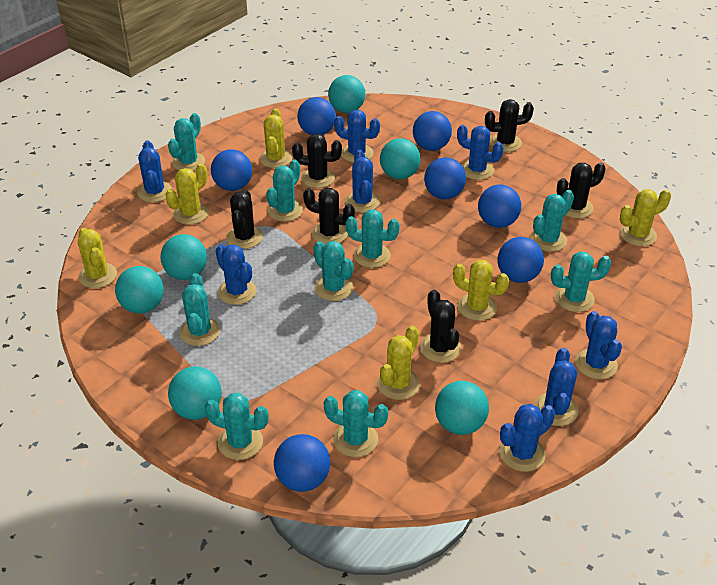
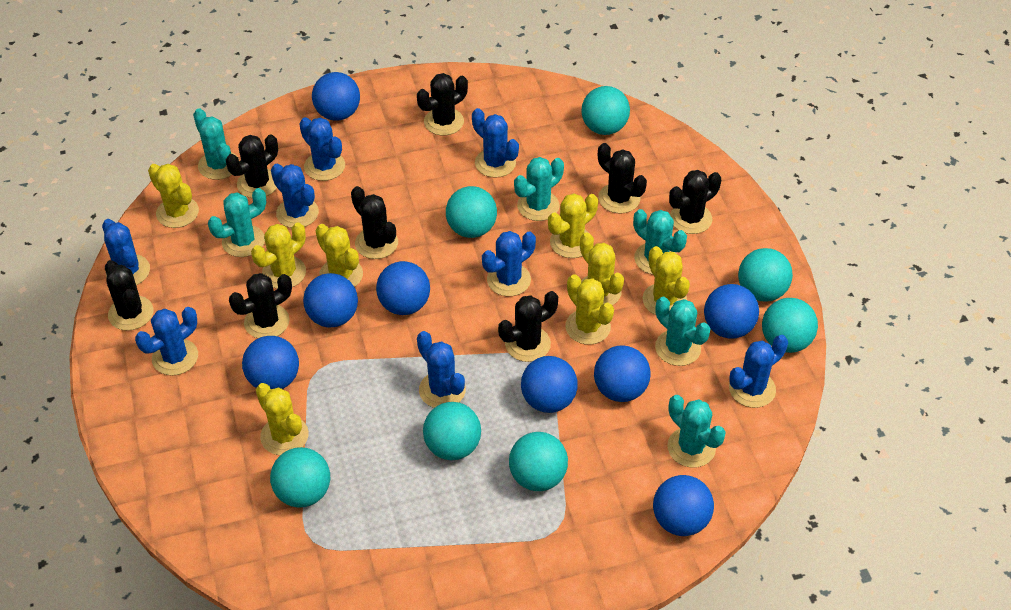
black cactus: 6 -> 8
blue ball: 7 -> 8
turquoise ball: 6 -> 7
turquoise cactus: 9 -> 6
yellow cactus: 6 -> 8

